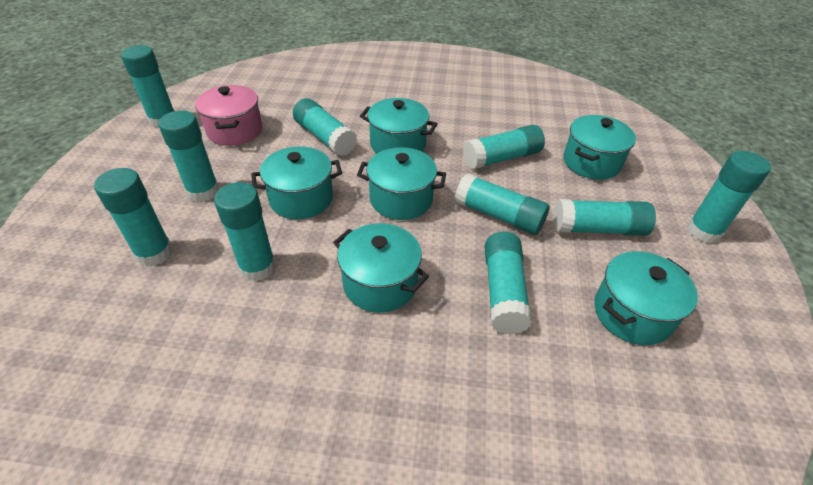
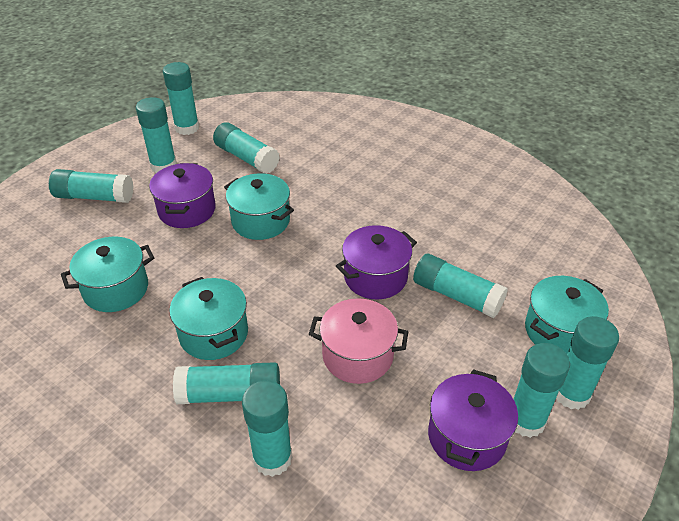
purple pot: 0 -> 3
turquoise glue stick: 10 -> 9
turquoise pot: 6 -> 4

